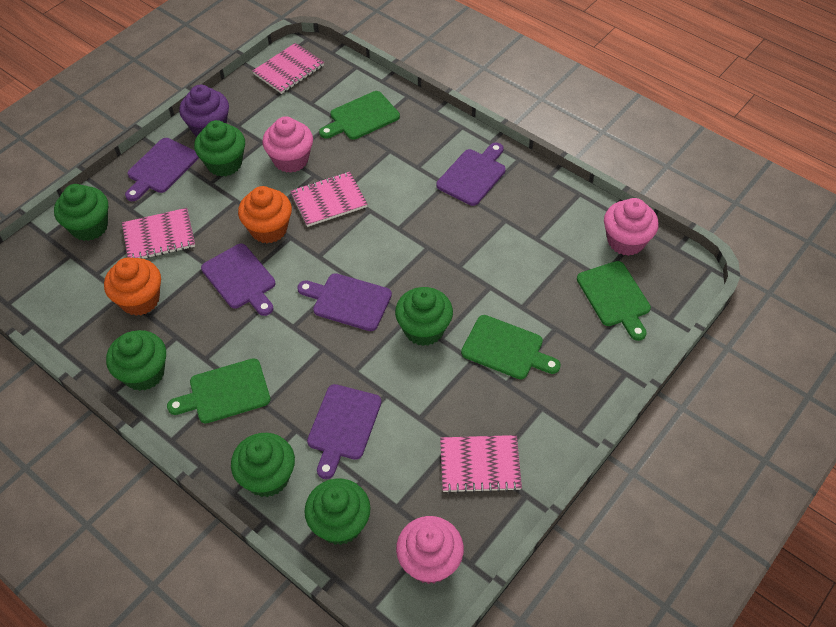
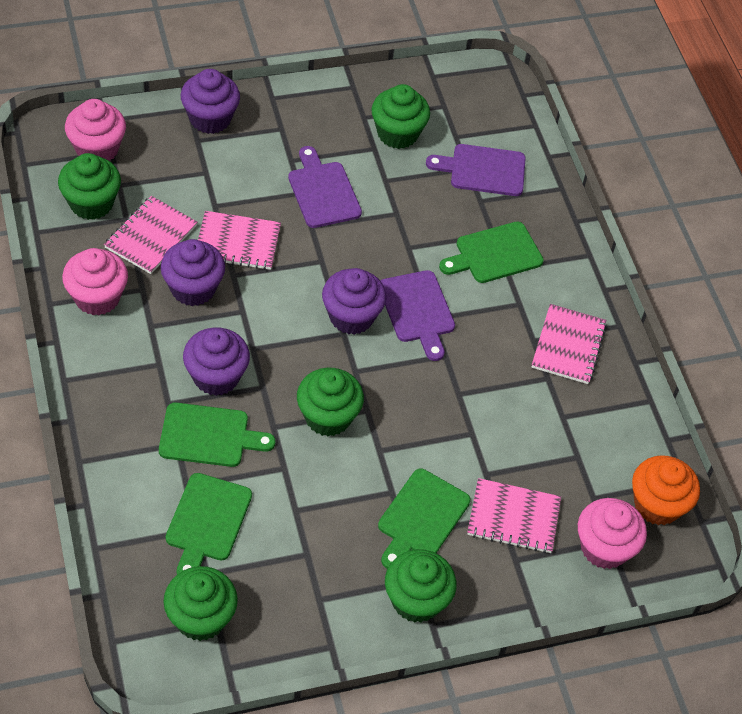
green cupcake: 6 -> 5
orange cupcake: 2 -> 1
purple cupcake: 1 -> 4
purple cutting board: 5 -> 3

